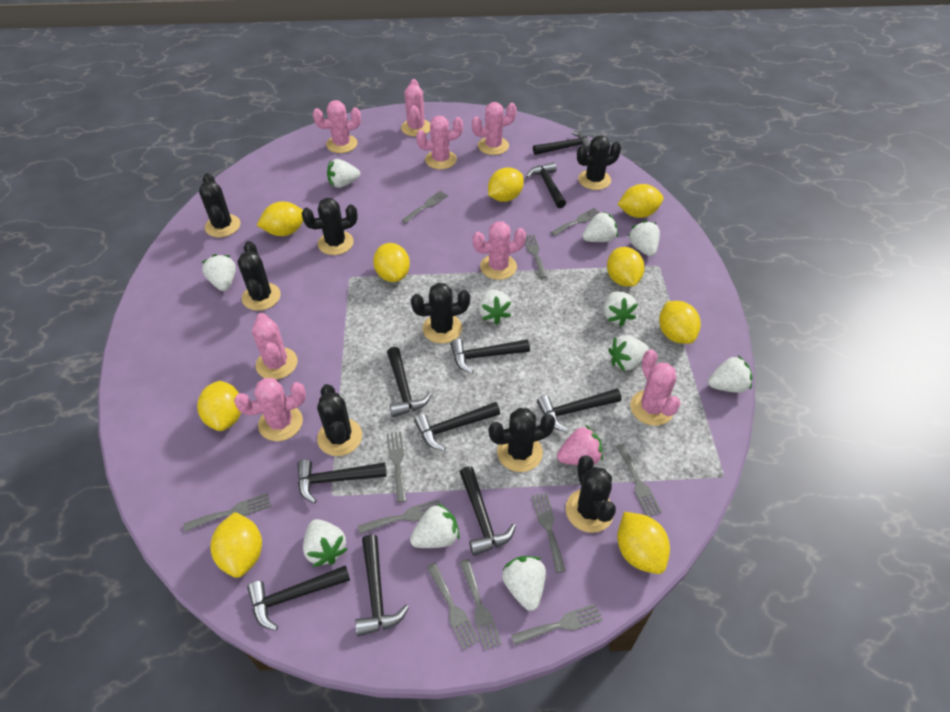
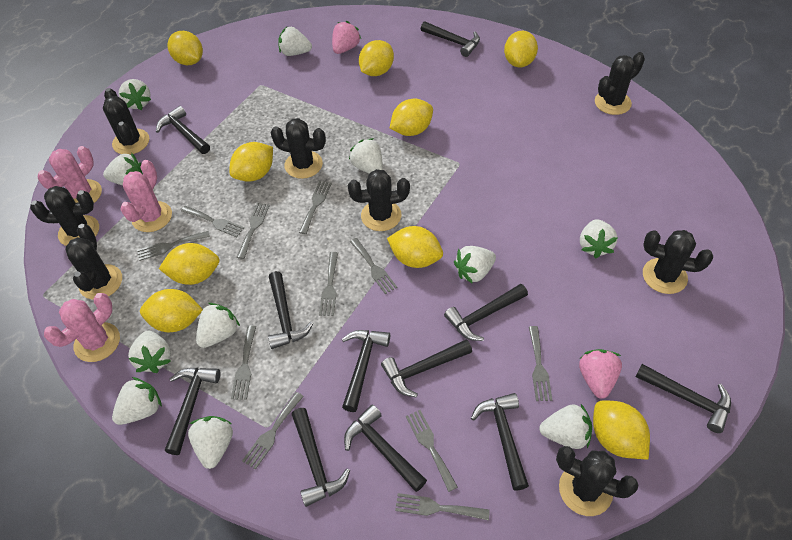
black hammer: 10 -> 11
pink cactus: 8 -> 3
pink strawberry: 1 -> 2

